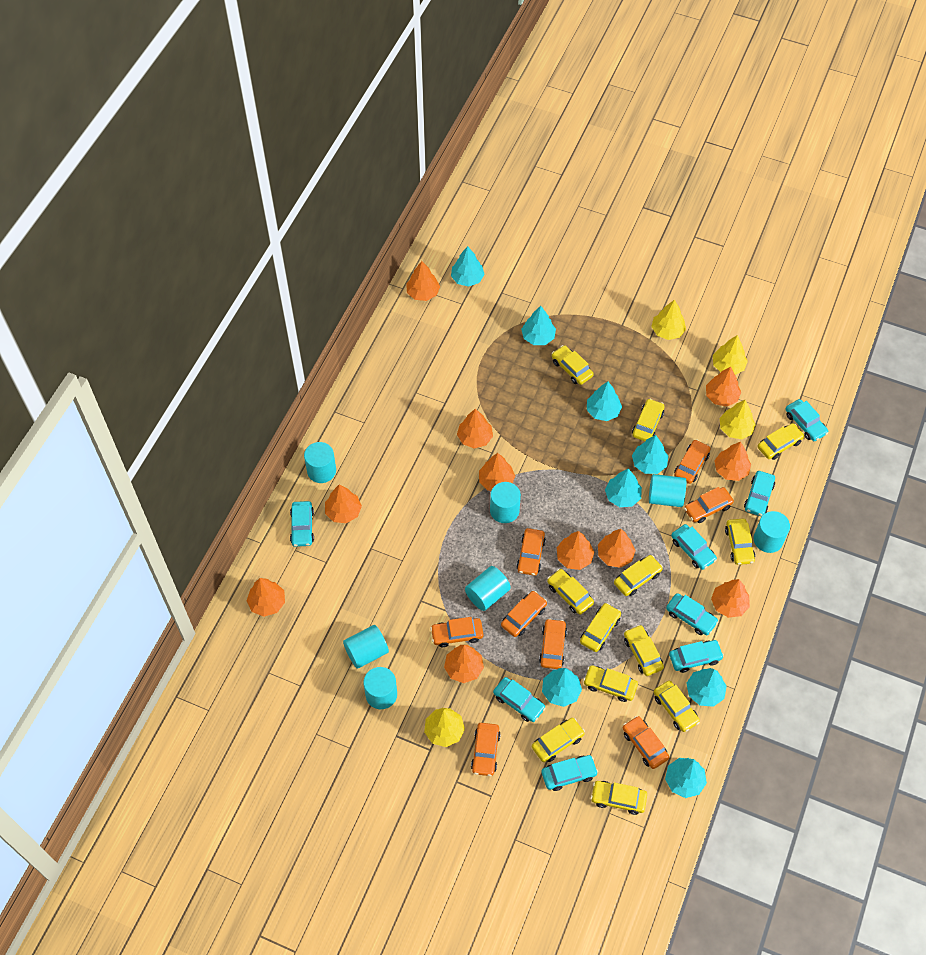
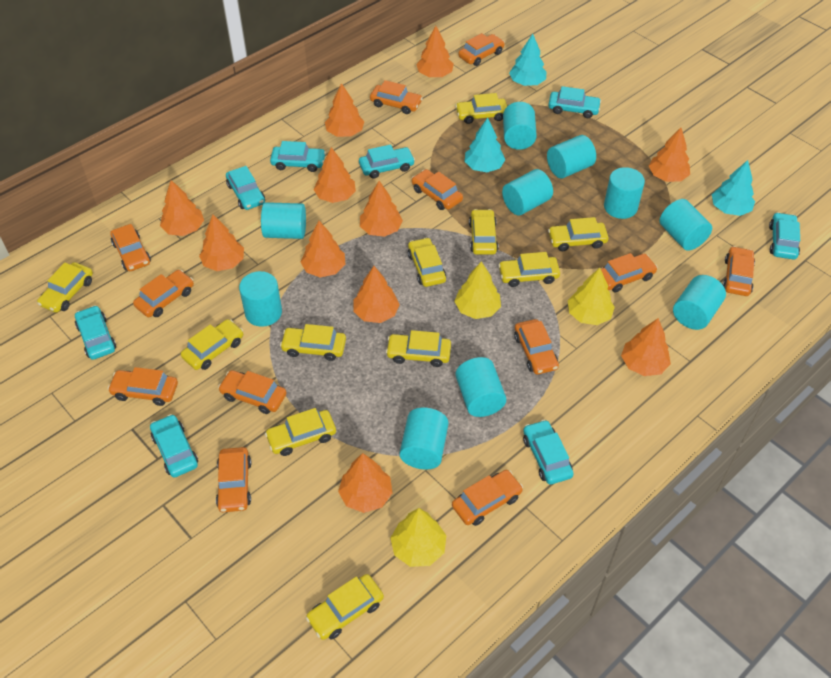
orange car: 8 -> 12
turquoise cylinder: 7 -> 10
turquoise tree: 8 -> 3
yellow car: 12 -> 11
yellow tree: 4 -> 3

